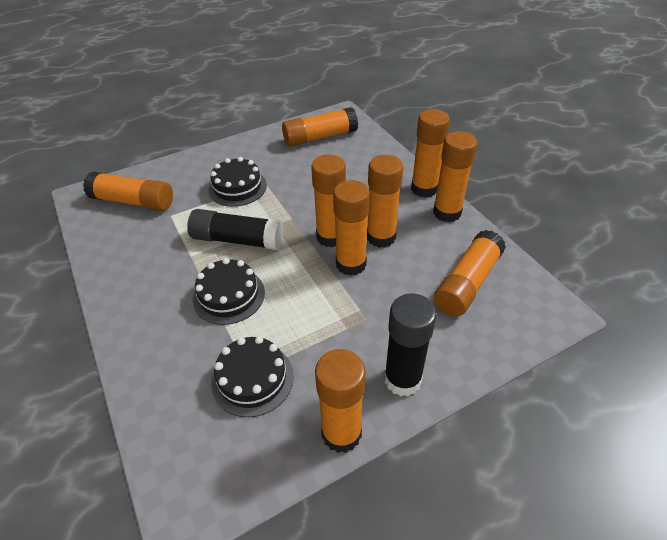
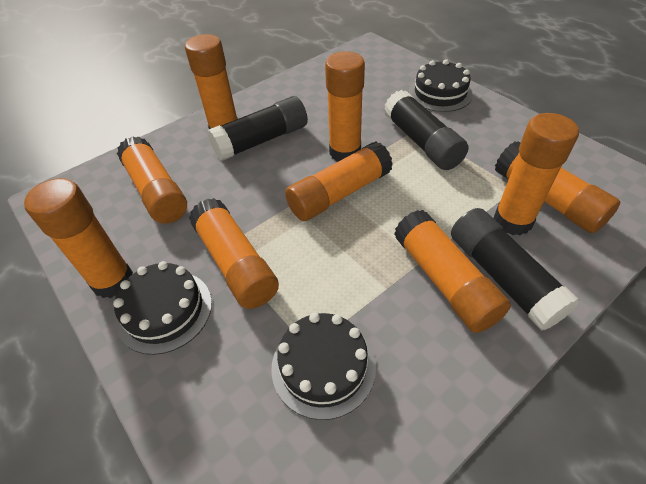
black glue stick: 2 -> 3

